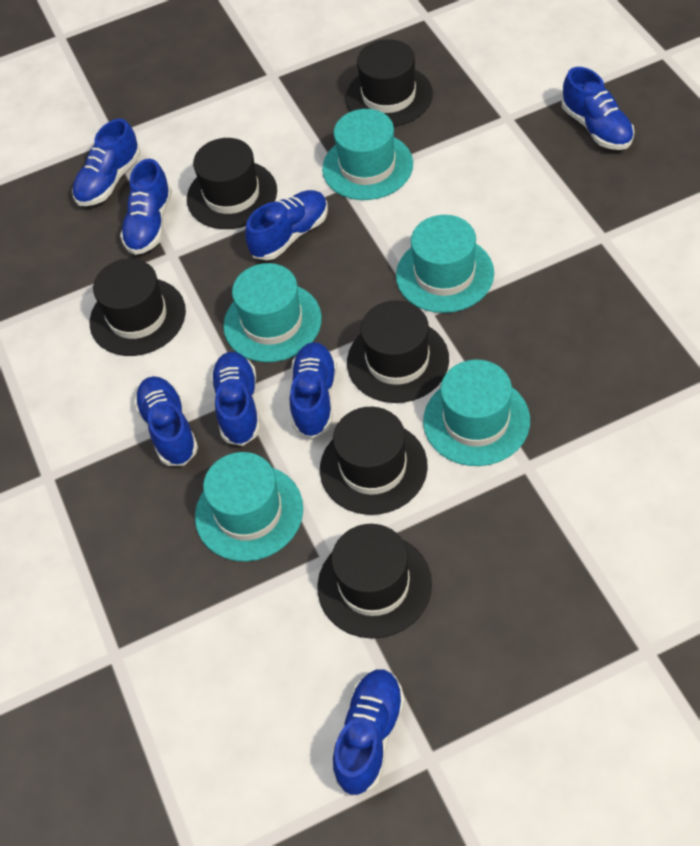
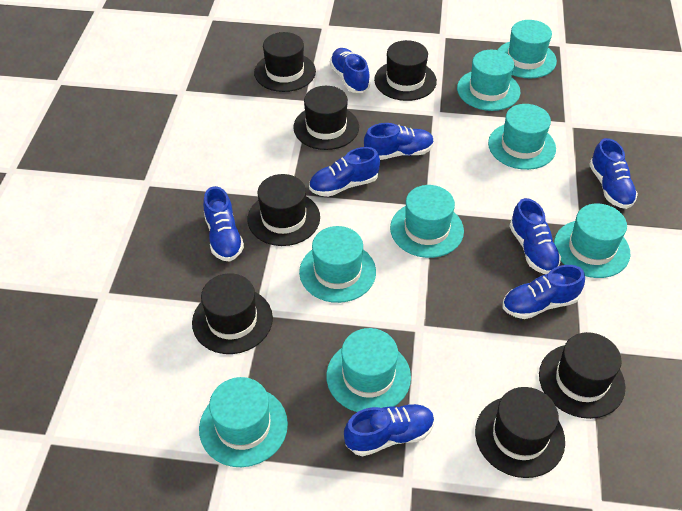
black hat: 6 -> 7
turquoise hat: 5 -> 8

